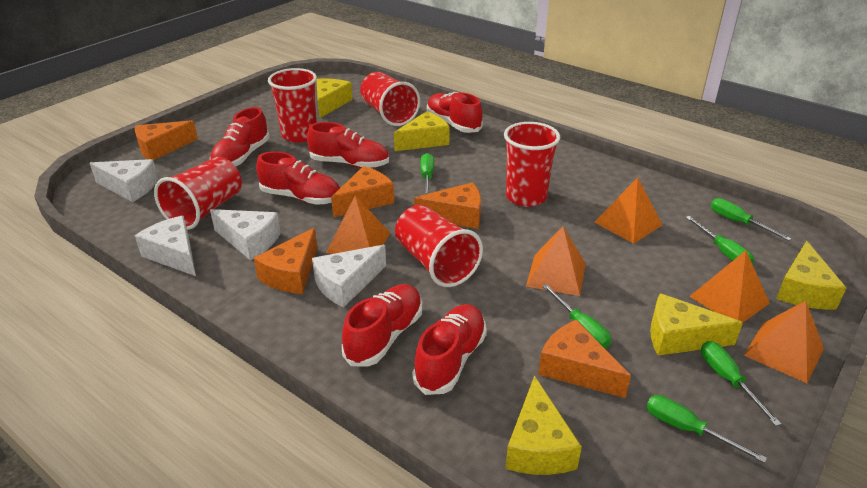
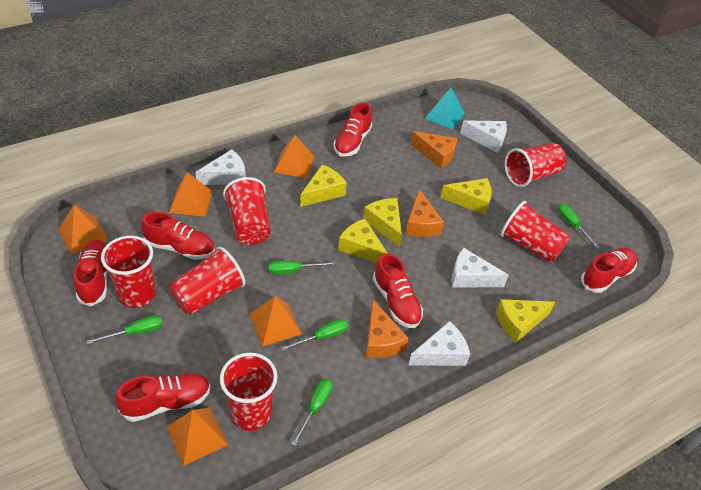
green screwdriver: 6 -> 5
orange cheese: 5 -> 3
red cup: 5 -> 6
turquoise pyramid: 0 -> 1

